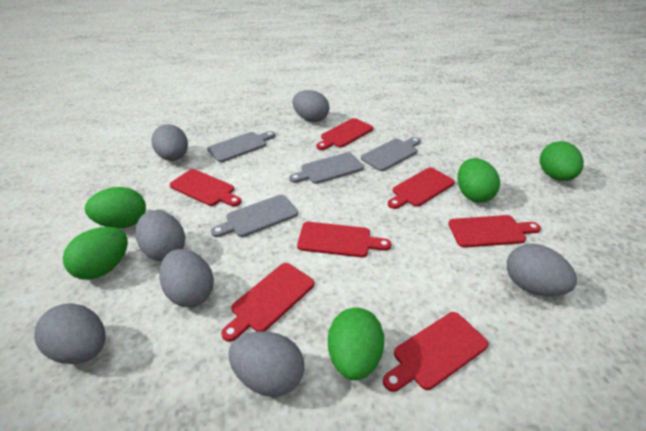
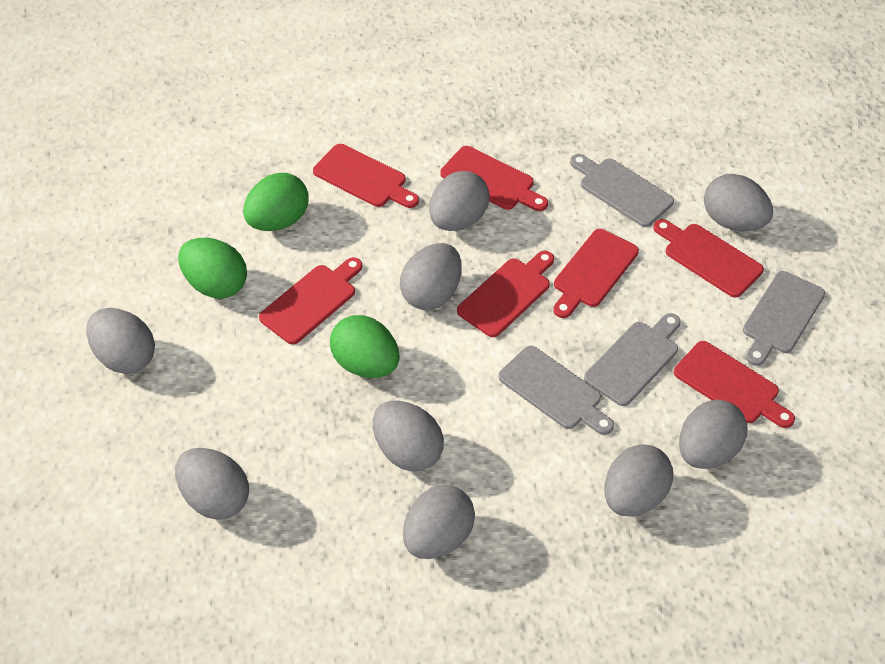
green egg: 5 -> 3
grey egg: 7 -> 9

